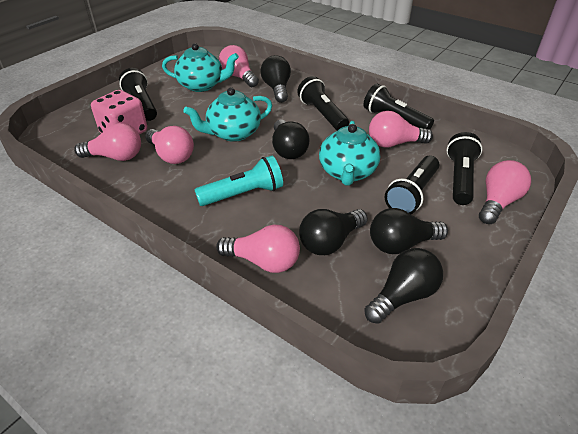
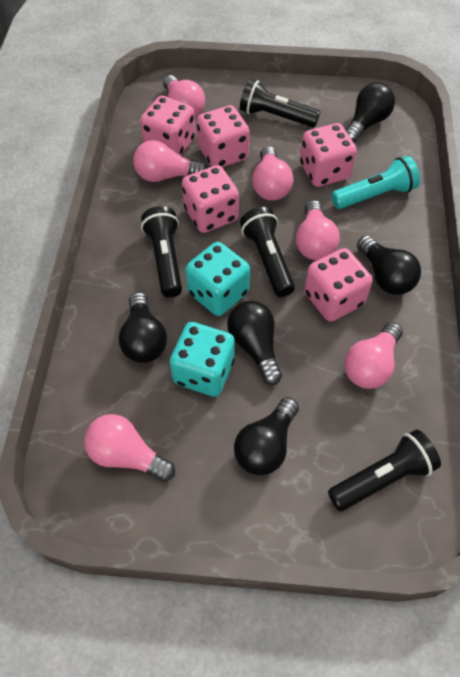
black flashlight: 5 -> 4
pink dice: 1 -> 5
turquoise dice: 0 -> 2
turquoise teapot: 3 -> 0

